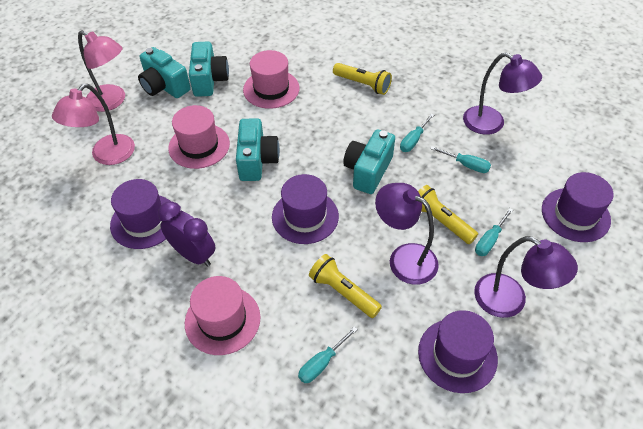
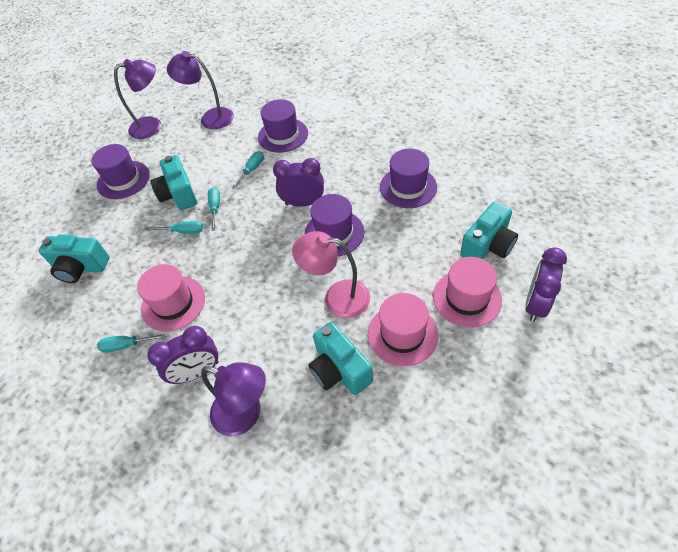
pink lamp: 2 -> 1
purple clock: 1 -> 3
yellow flashlight: 3 -> 0

